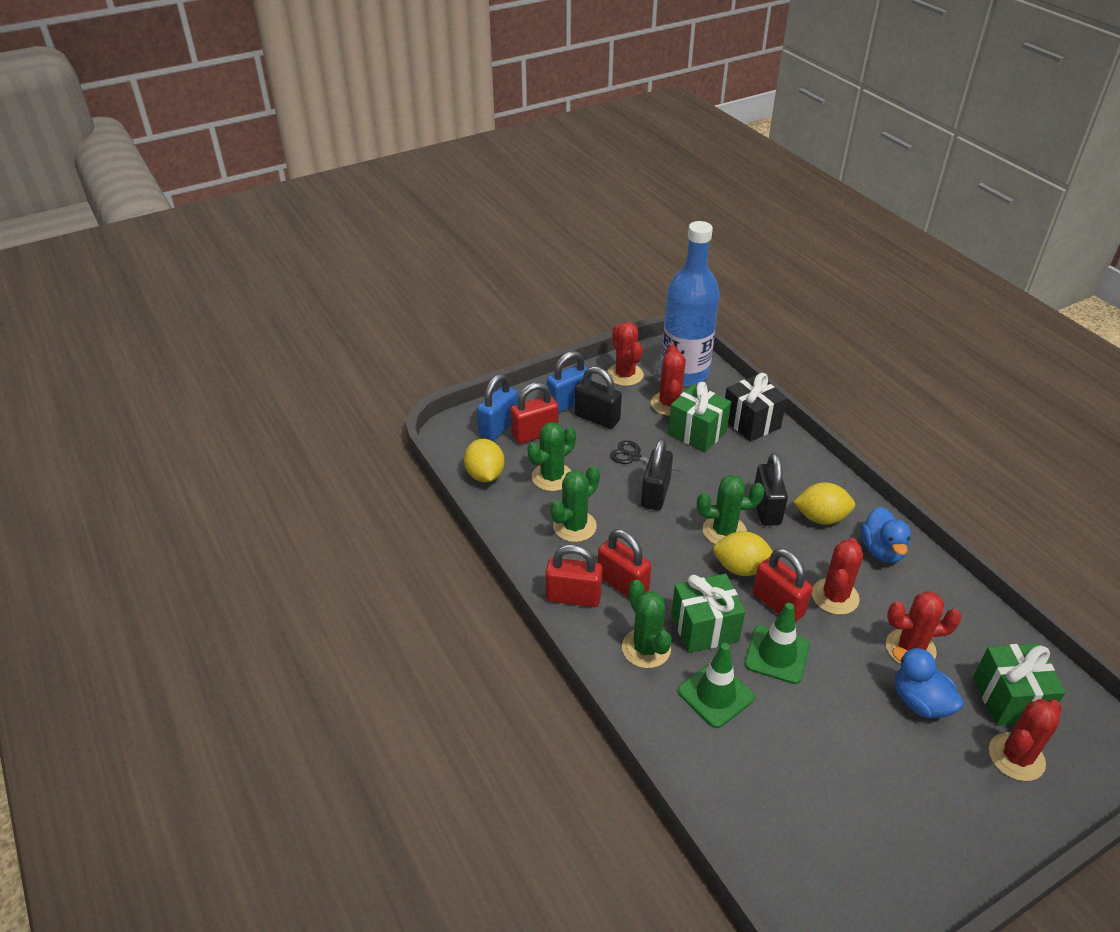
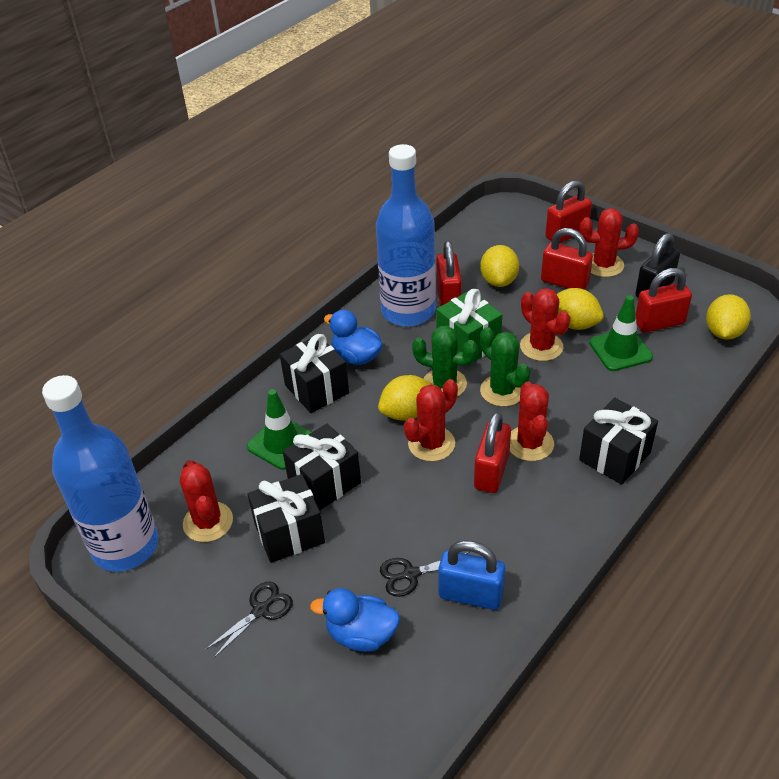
black gift: 1 -> 4
black padlock: 3 -> 1
black scissors: 1 -> 2
blue bottle: 1 -> 2
blue padlock: 2 -> 1
green cactus: 4 -> 2
green gift: 3 -> 1
red padlock: 4 -> 5
yellow lemon: 3 -> 4

